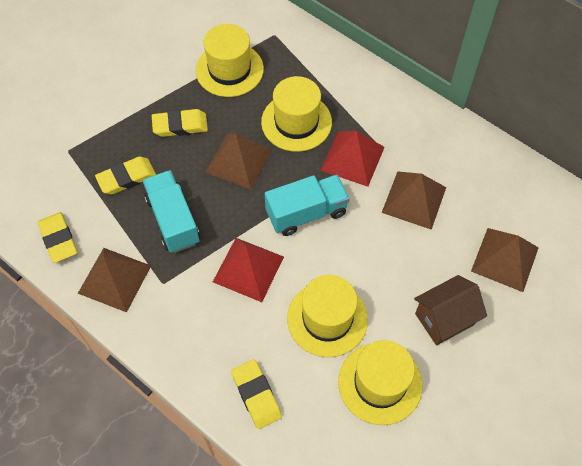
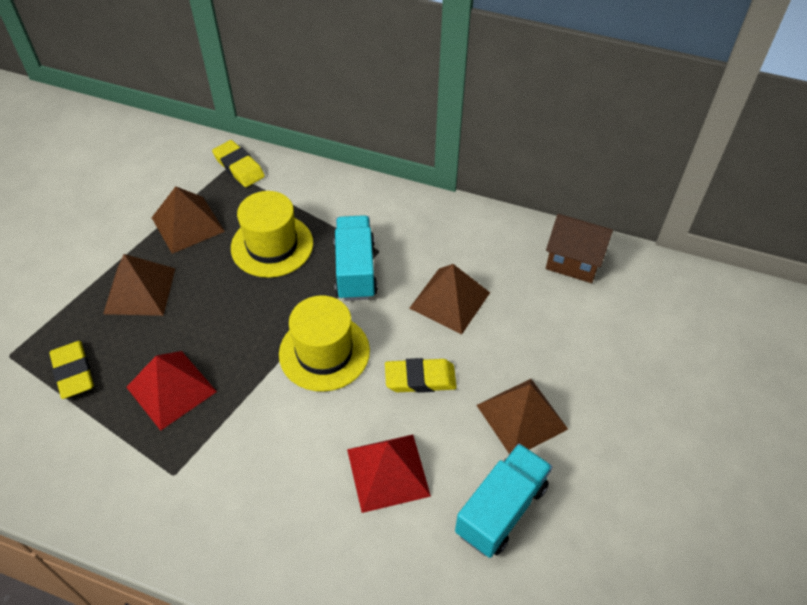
yellow eraser: 4 -> 3
yellow hat: 4 -> 2

